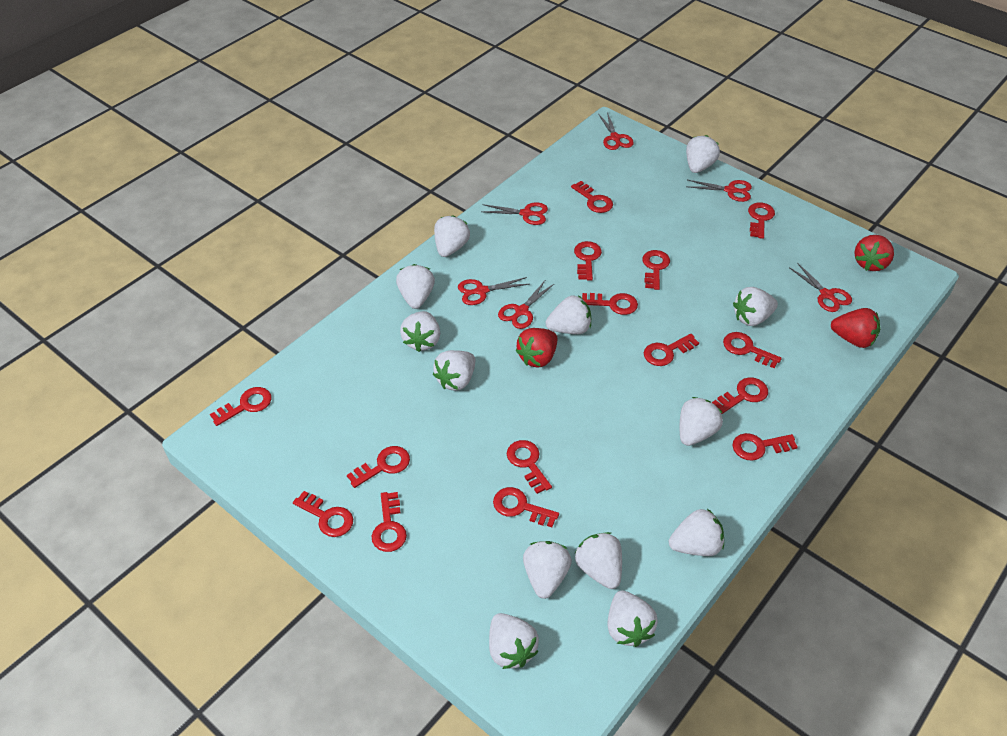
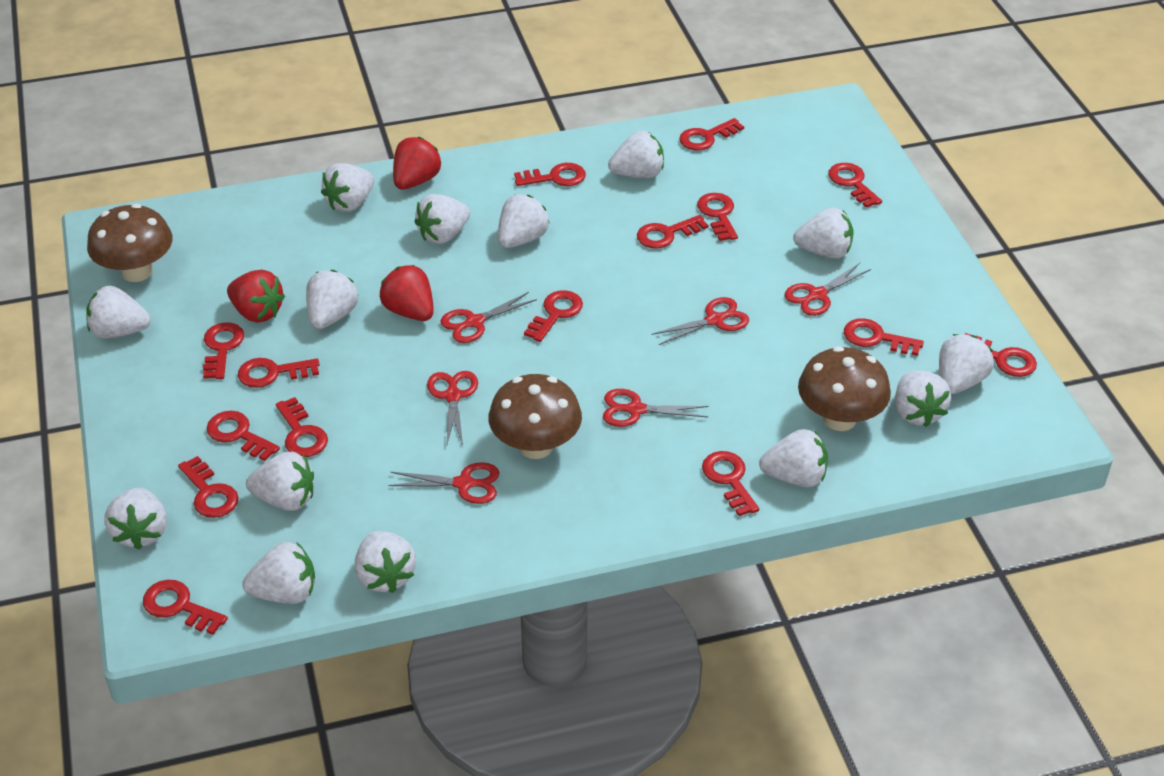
brown mushroom: 0 -> 3
white strawberry: 13 -> 14

